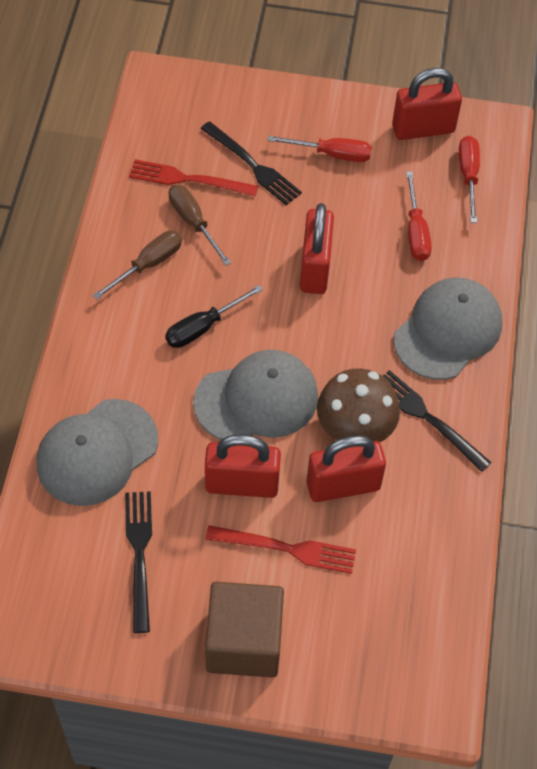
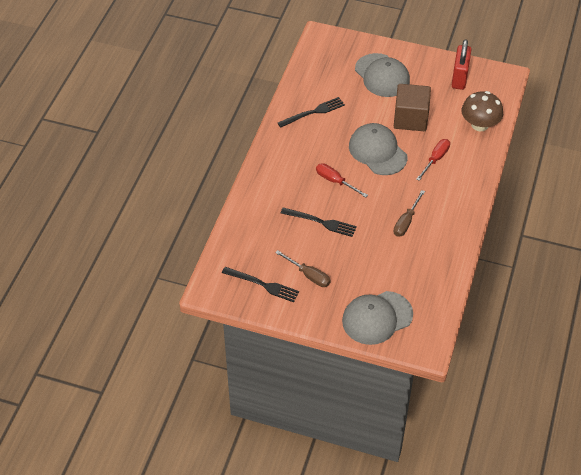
black screwdriver: 1 -> 0
red fork: 2 -> 0
red padlock: 4 -> 1
red screwdriver: 3 -> 2

